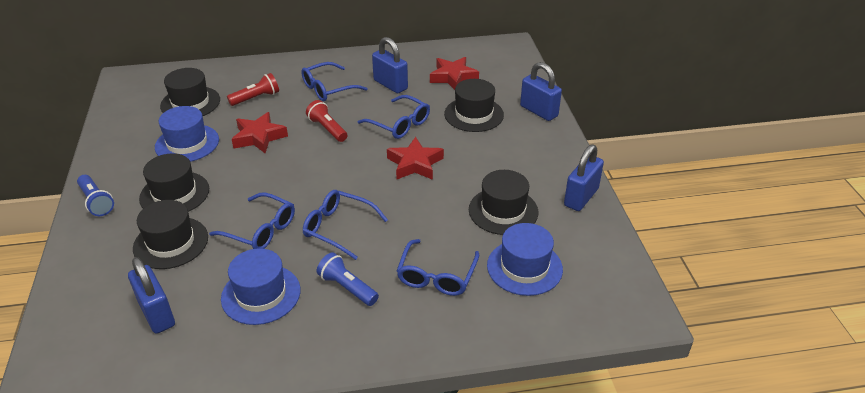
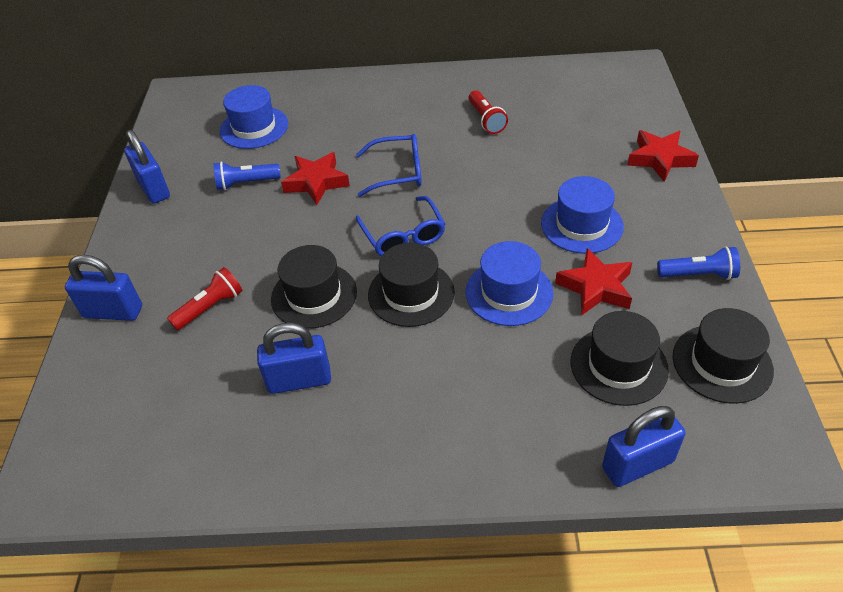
black hat: 5 -> 4
blue glasses: 5 -> 2

